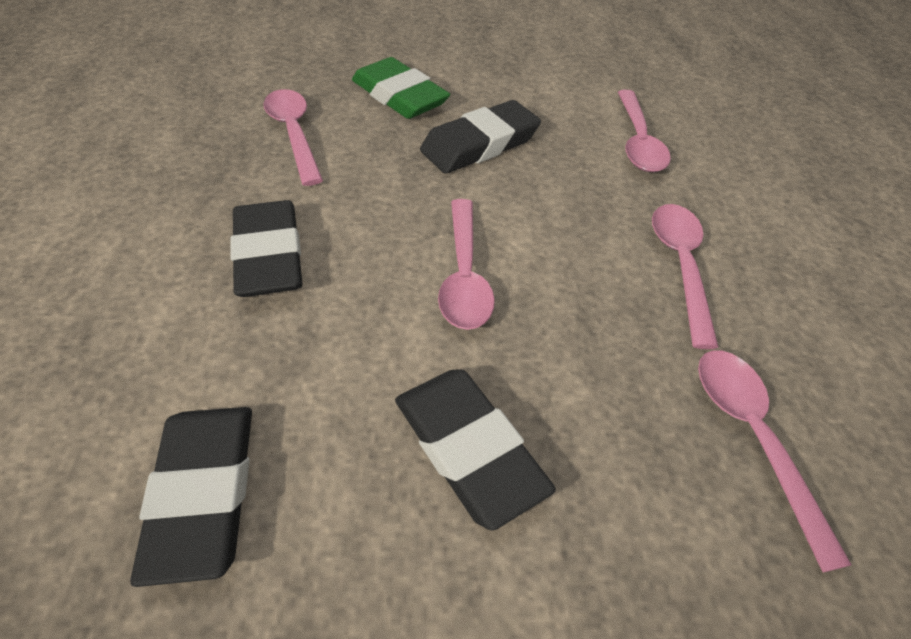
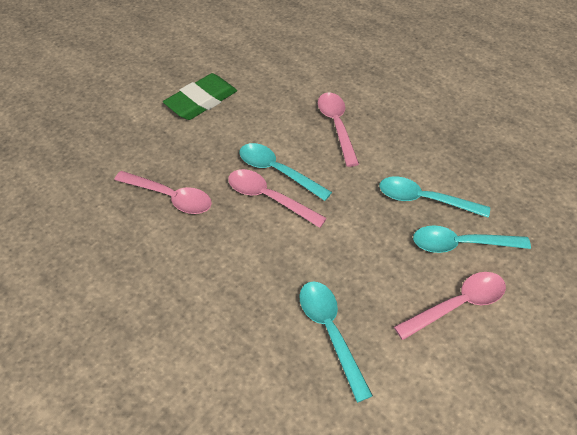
black eraser: 4 -> 0
pink spoon: 5 -> 4
turquoise spoon: 0 -> 4

